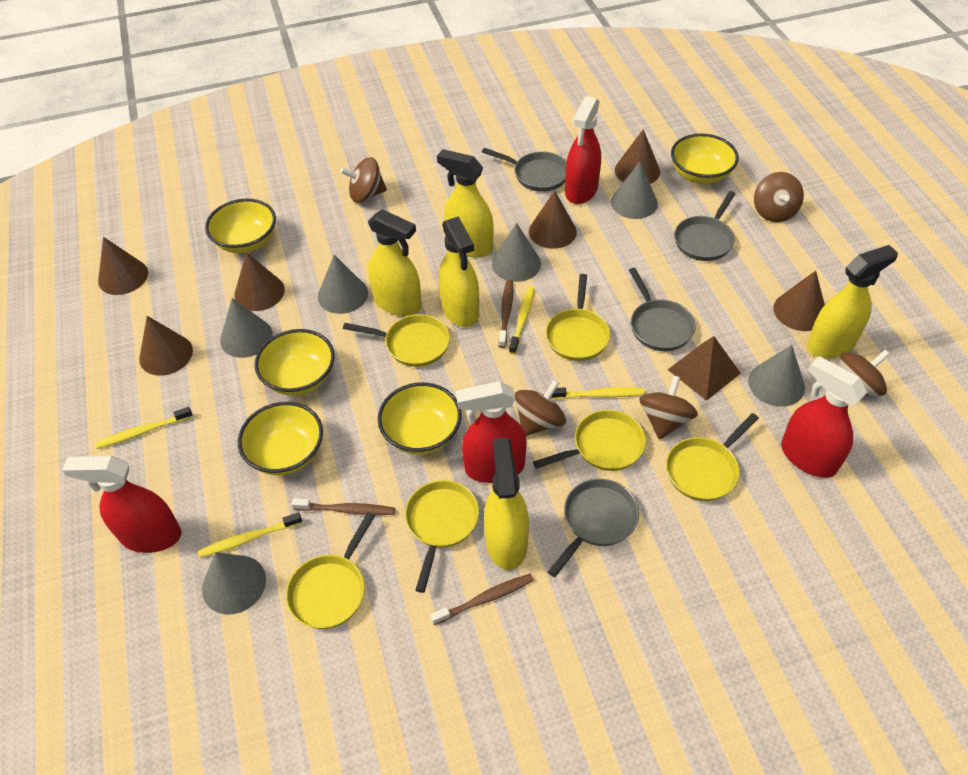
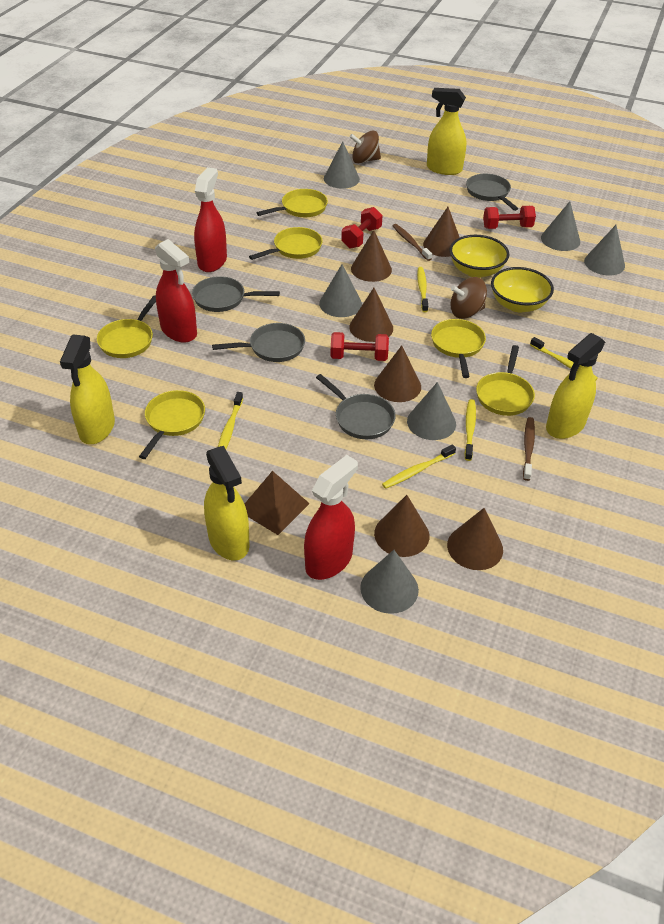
brown spinning top: 5 -> 2
brown toothbrush: 3 -> 2
red dumbbell: 0 -> 3
red spray bottle: 4 -> 3
yellow bowl: 5 -> 2
yellow spray bottle: 5 -> 4
yellow toothbrush: 4 -> 5

